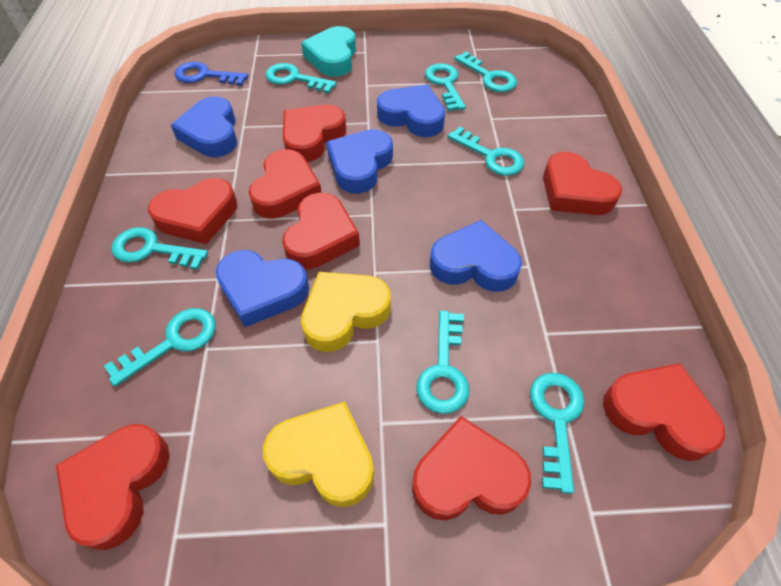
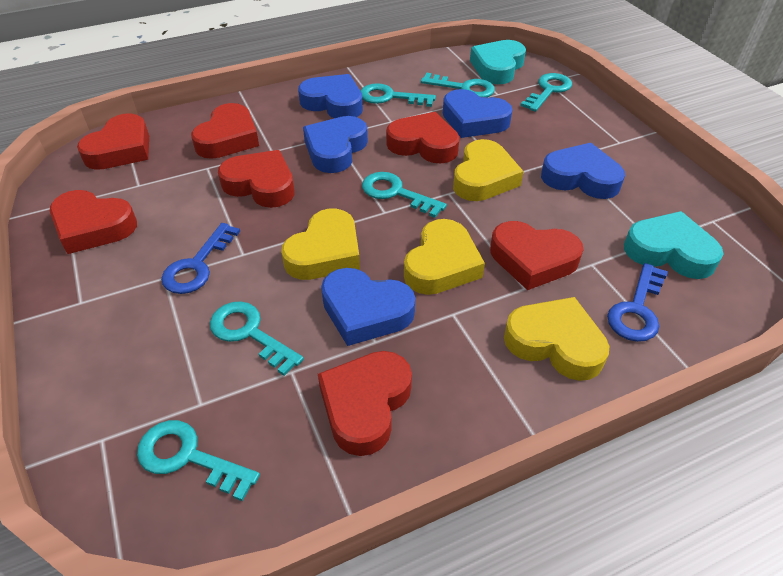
blue key: 1 -> 2
red heart: 8 -> 7
turquoise heart: 1 -> 2
turquoise key: 8 -> 6
yellow heart: 2 -> 4

